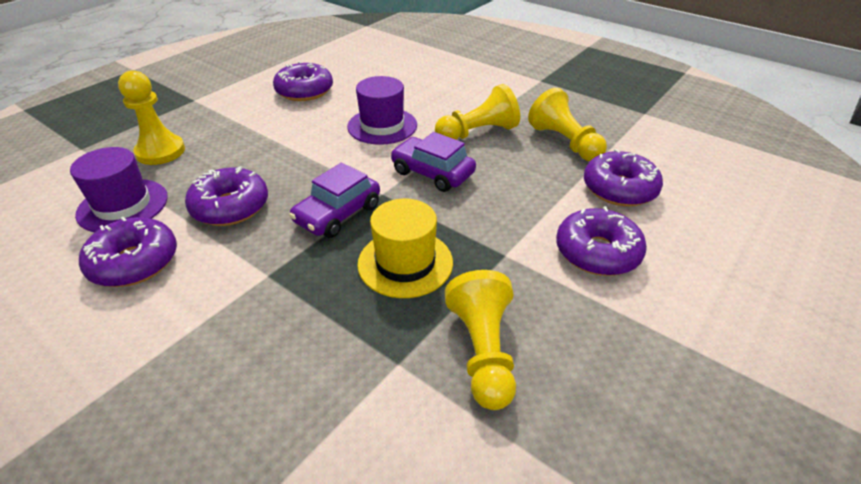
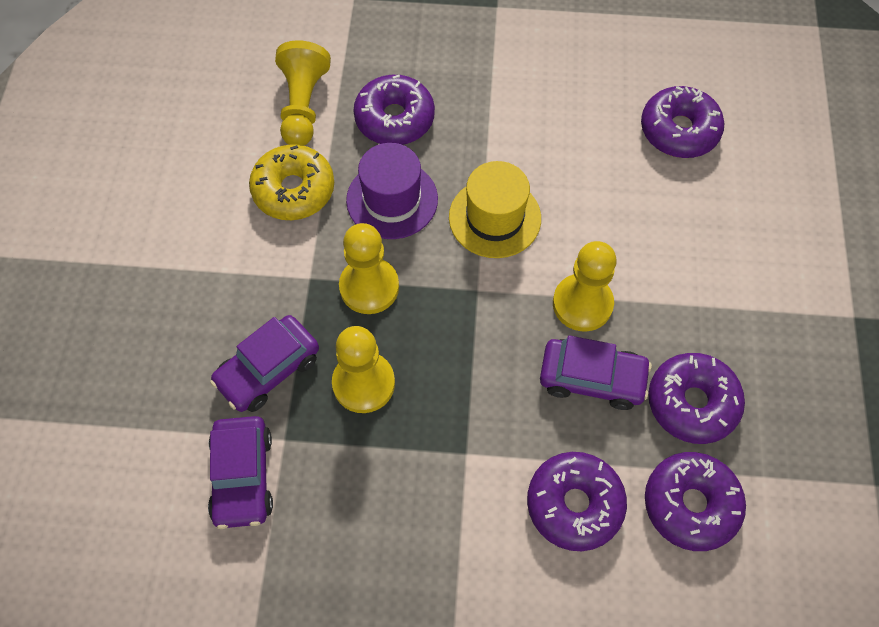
purple car: 2 -> 3
purple hat: 2 -> 1
yellow donut: 0 -> 1

